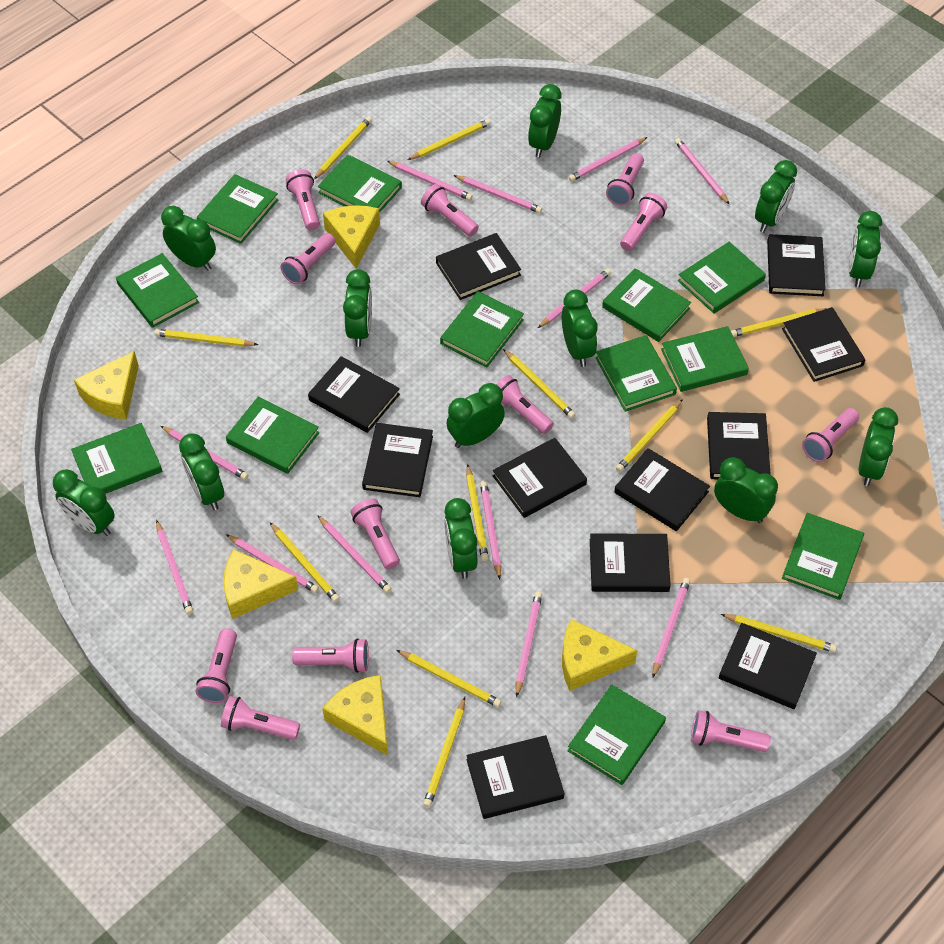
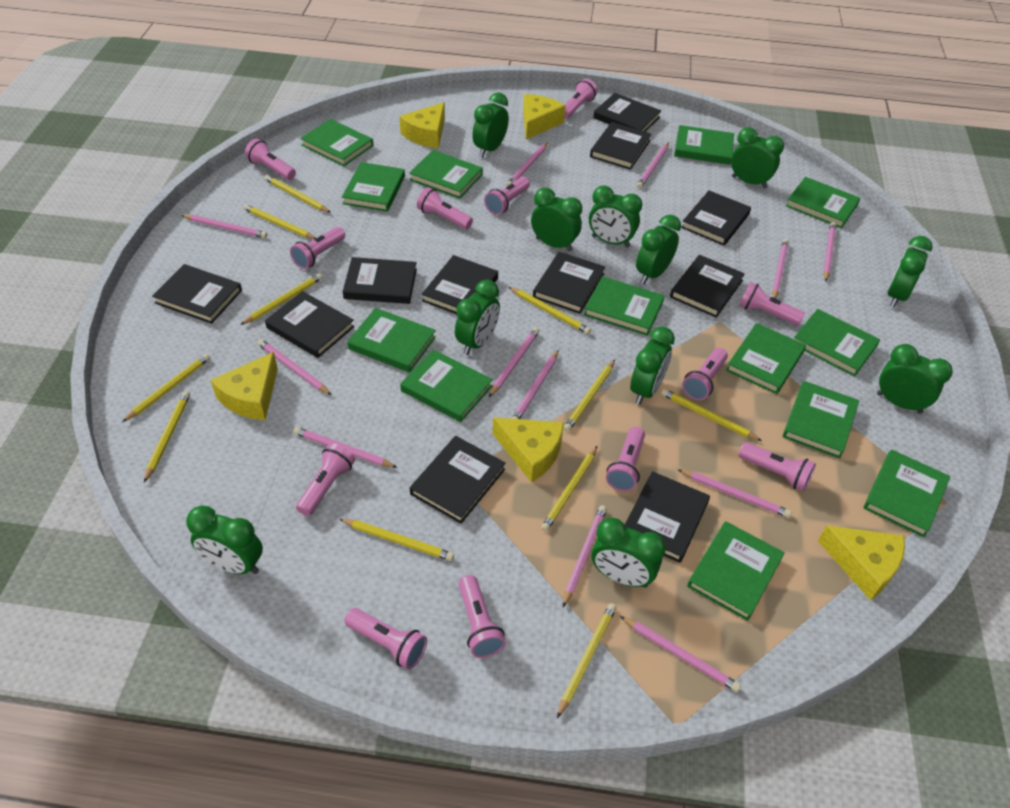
green book: 12 -> 13
green clock: 12 -> 11

